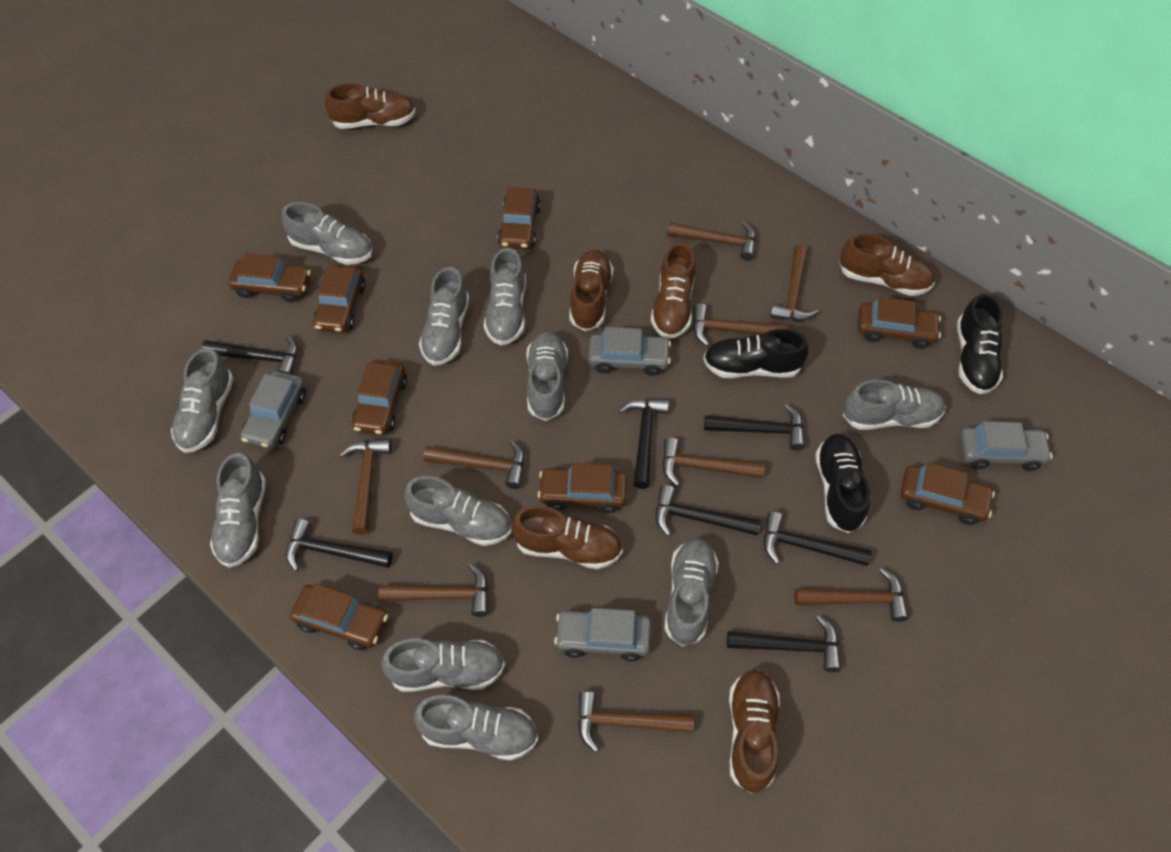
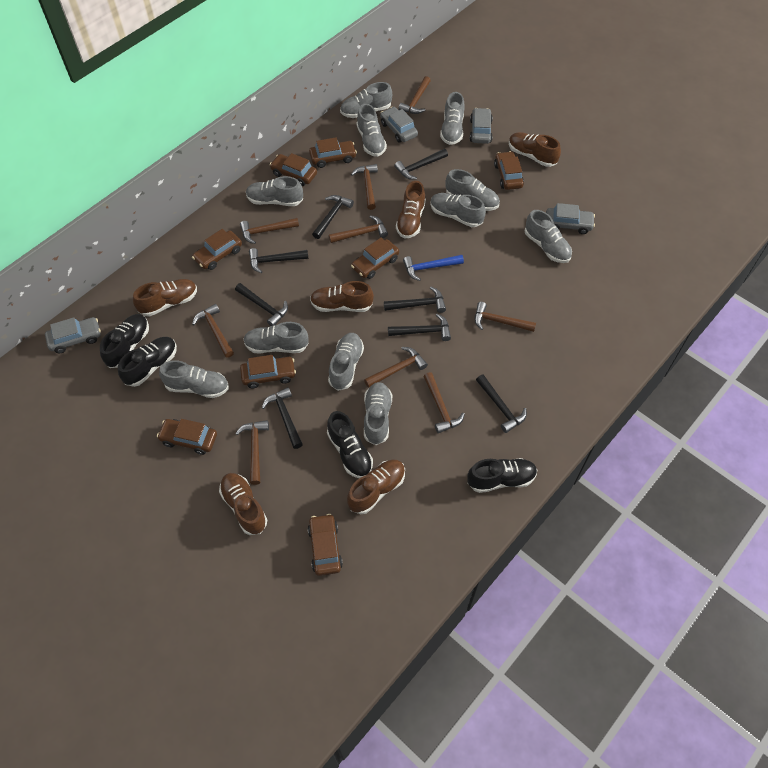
black hammer: 7 -> 8
black shoe: 3 -> 4
blue hammer: 0 -> 1

